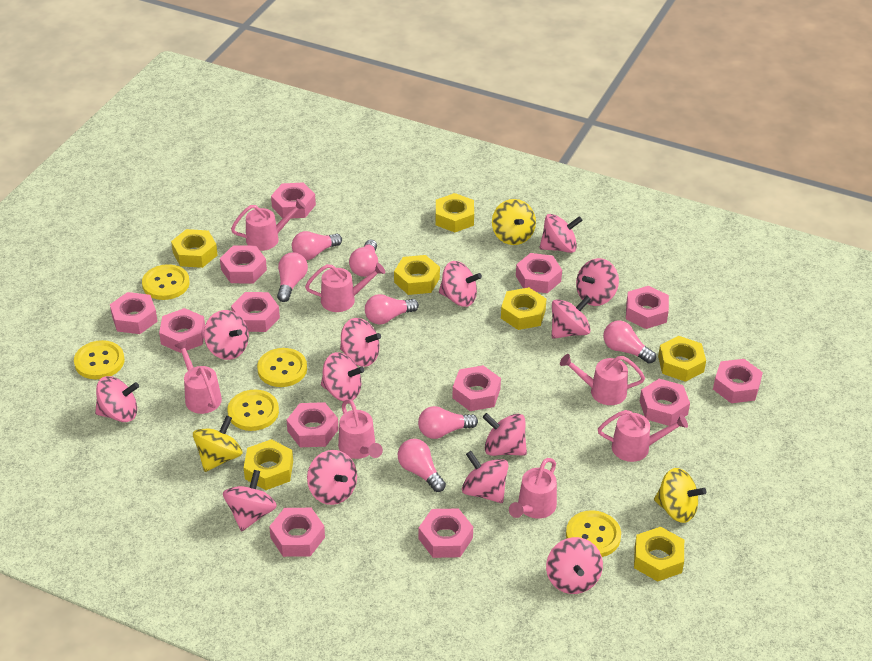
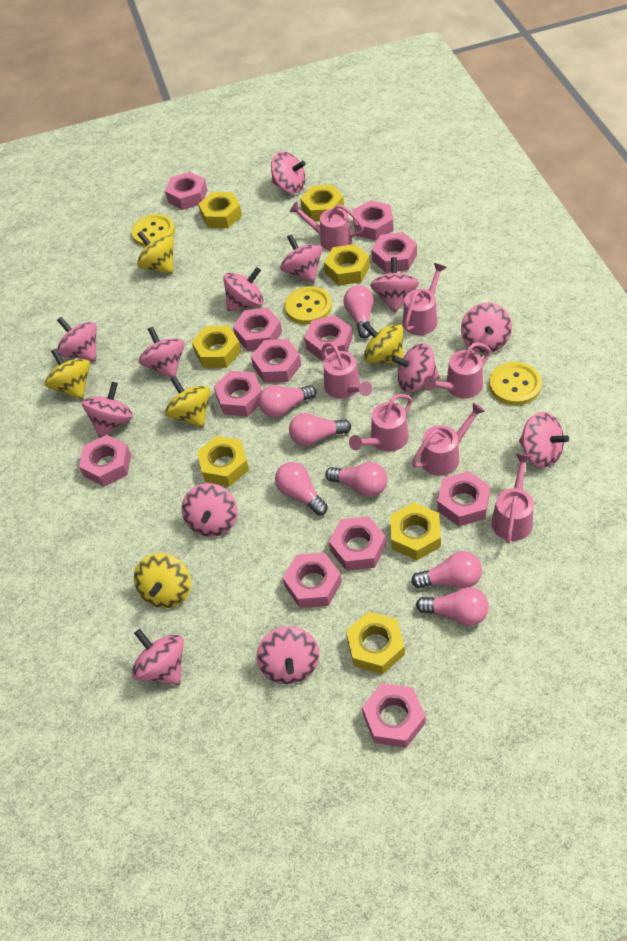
pink nut: 13 -> 12
yellow button: 5 -> 3
yellow spinning top: 3 -> 5

